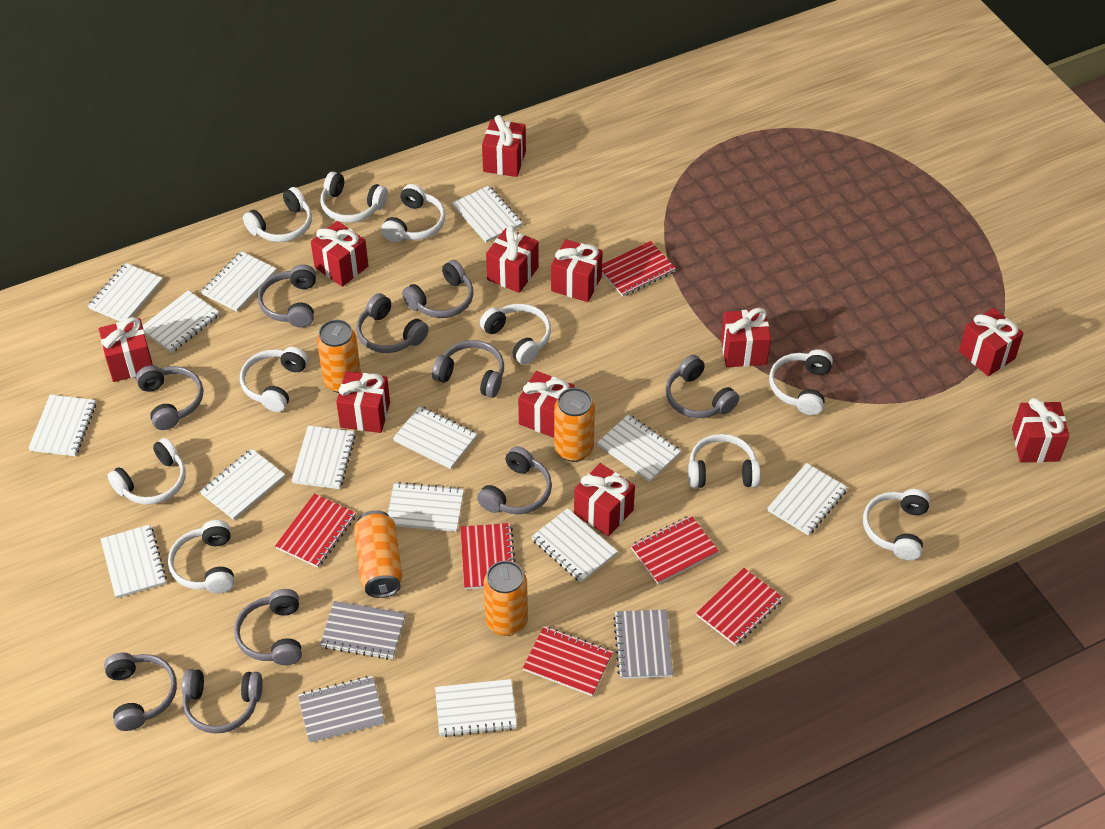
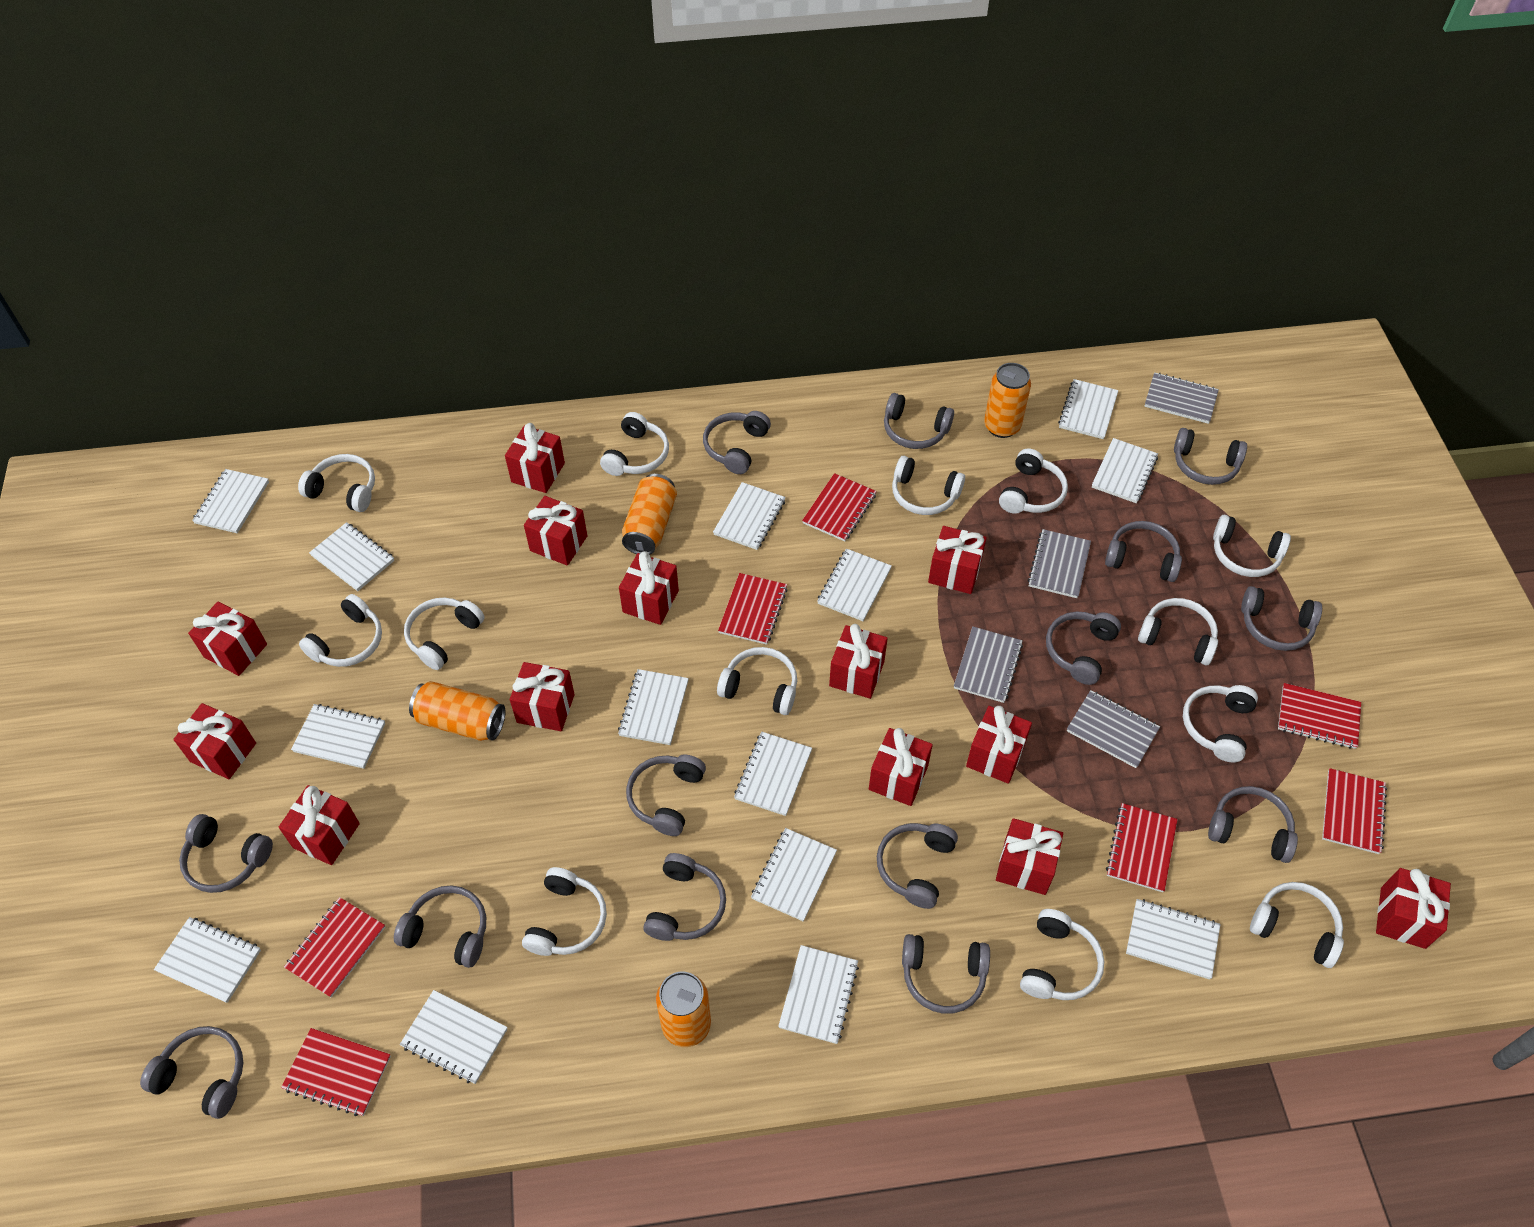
grey headphones: 10 -> 14
grey notebook: 3 -> 4
red gift: 11 -> 13
red notebook: 6 -> 7
white headphones: 10 -> 13

